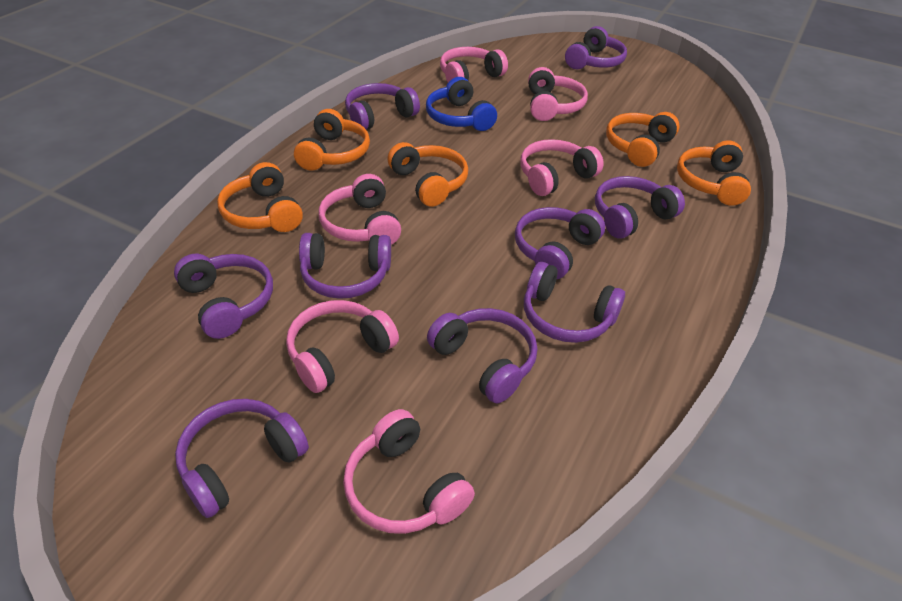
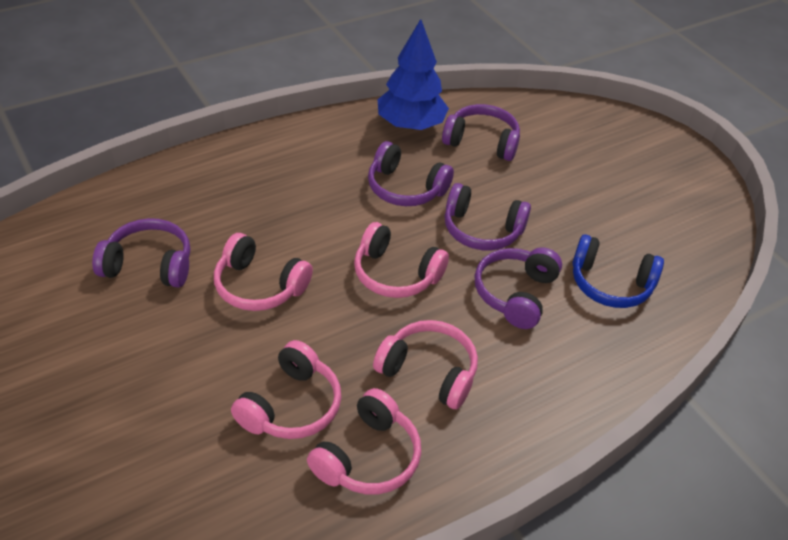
blue tree: 0 -> 1
orange headphones: 5 -> 0
pink headphones: 6 -> 5
purple headphones: 9 -> 5

